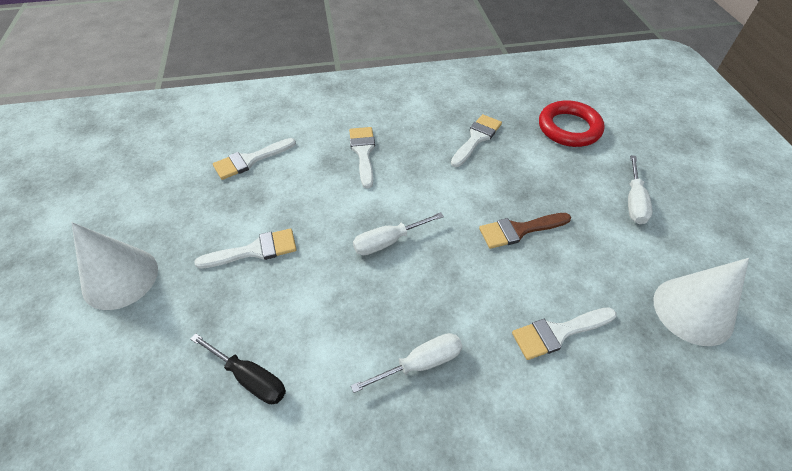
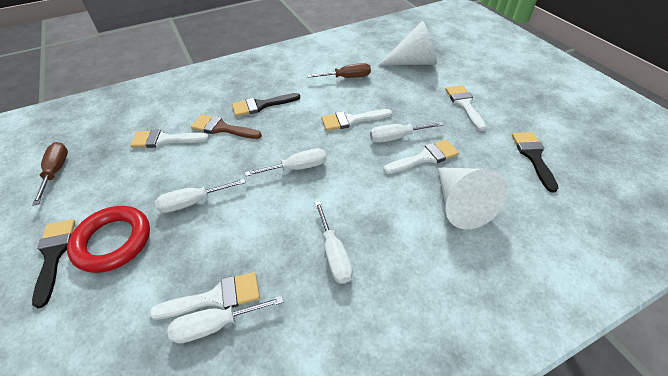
black brush: 0 -> 3
black screwdriver: 1 -> 0
brown screwdriver: 0 -> 2
white screwdriver: 3 -> 5

